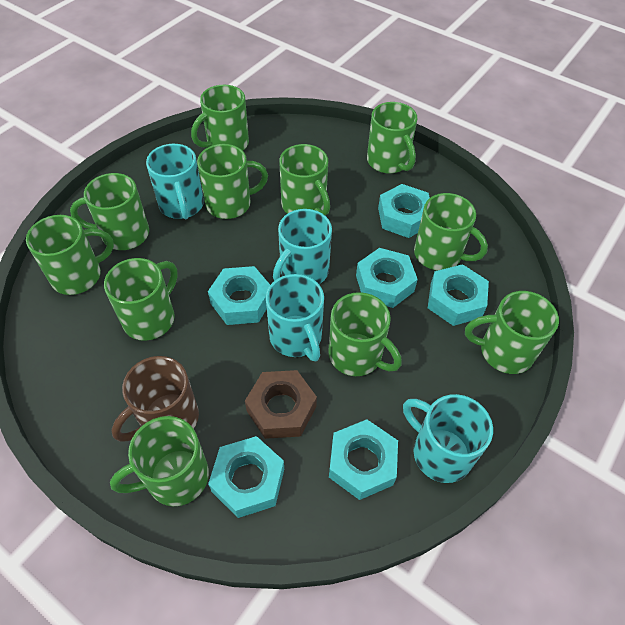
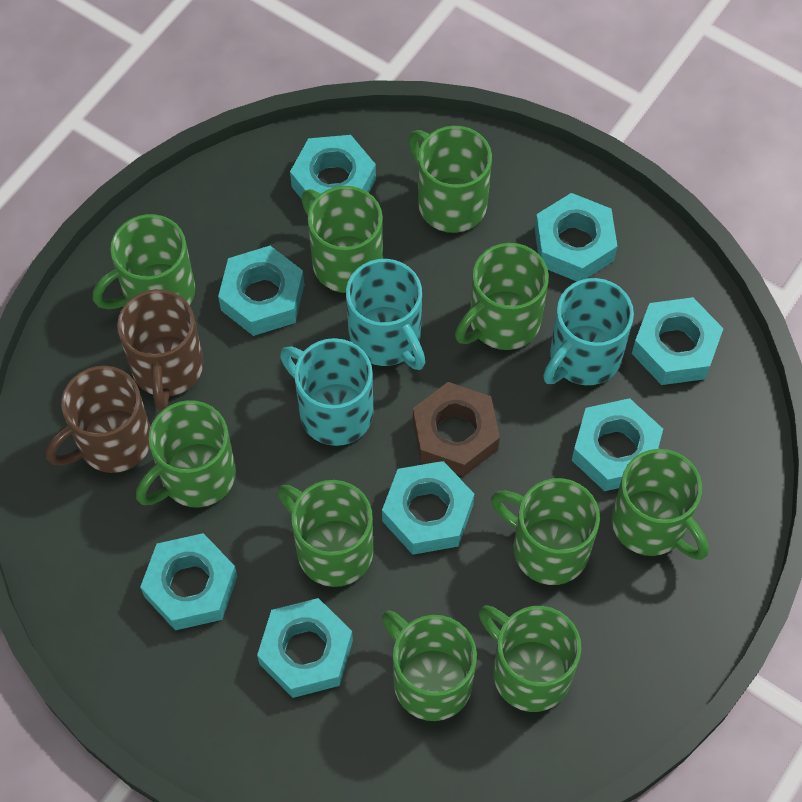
brown mug: 1 -> 2
green mug: 11 -> 10
turquoise mug: 4 -> 3
turquoise nut: 6 -> 8

